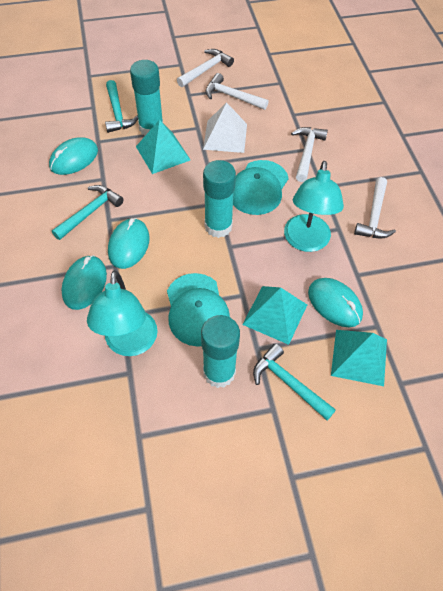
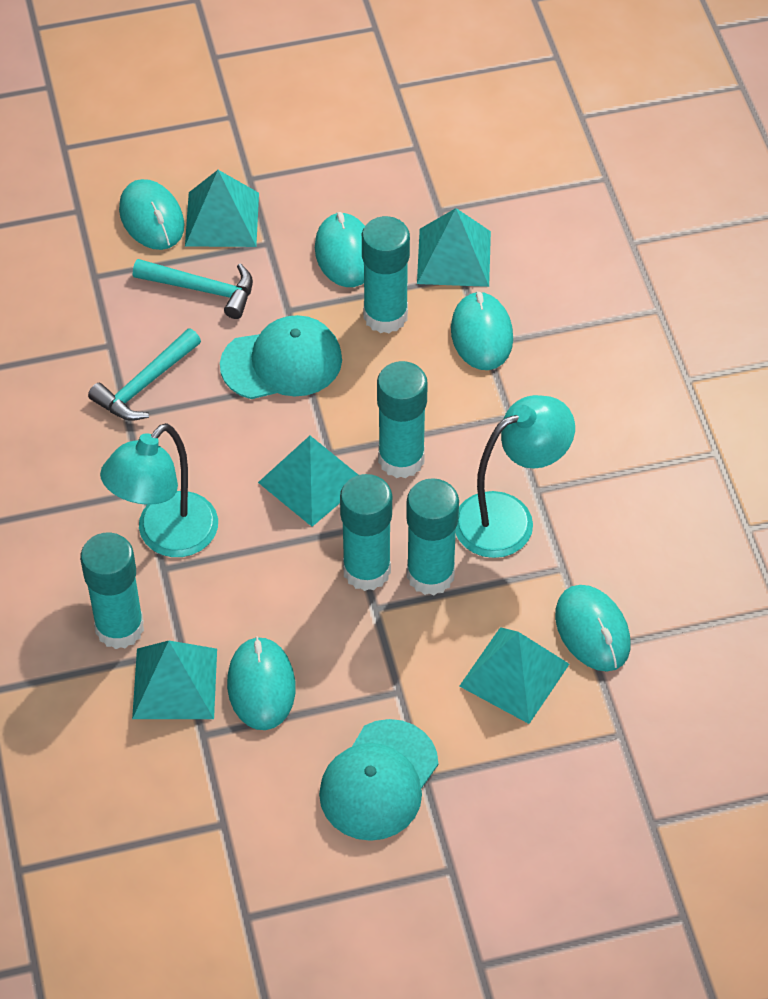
turquoise glue stick: 3 -> 5
turquoise hammer: 3 -> 2
turquoise mouse: 4 -> 5
turquoise pyramid: 3 -> 5
white hammer: 4 -> 0
white pyramid: 1 -> 0

